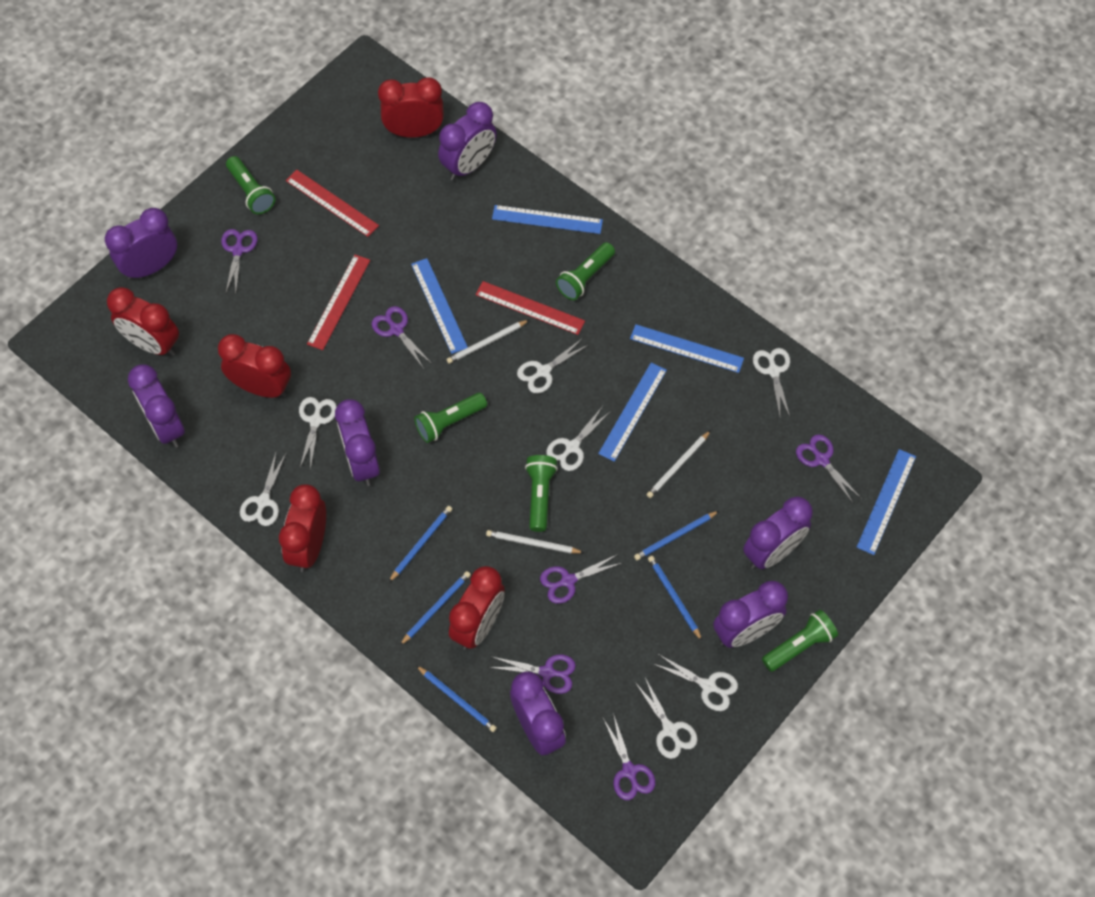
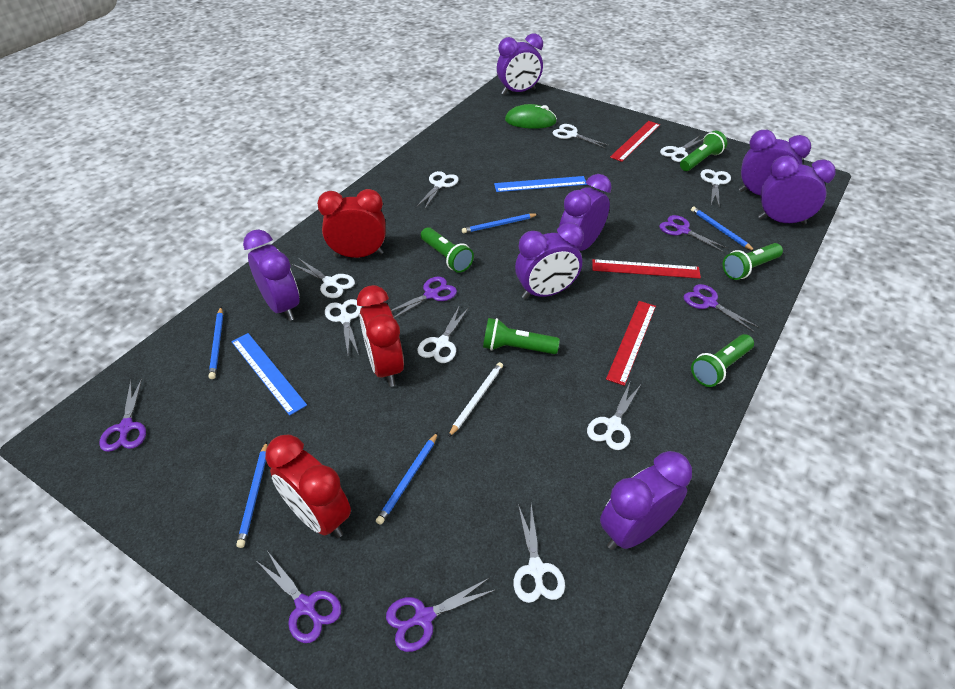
blue ruler: 5 -> 2
green mouse: 0 -> 1
red clock: 5 -> 3
white pencil: 3 -> 1
white scissors: 7 -> 9

